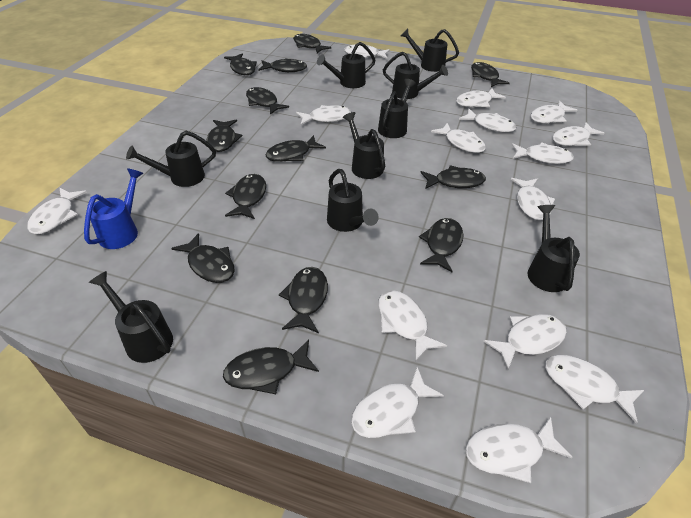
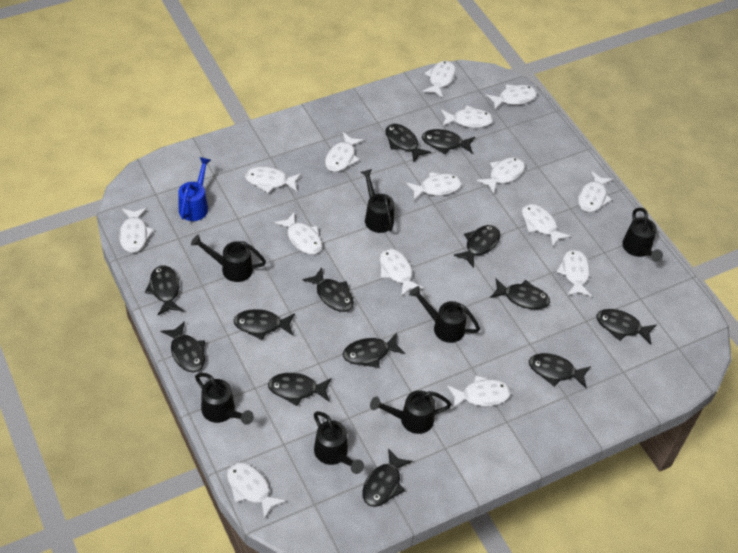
black watering can: 9 -> 7

